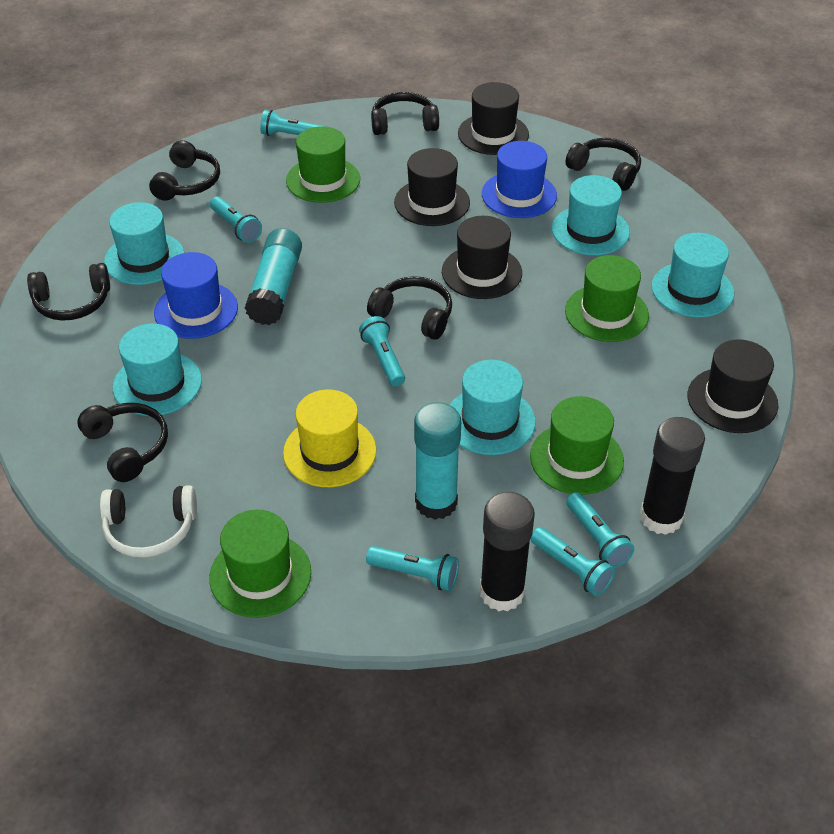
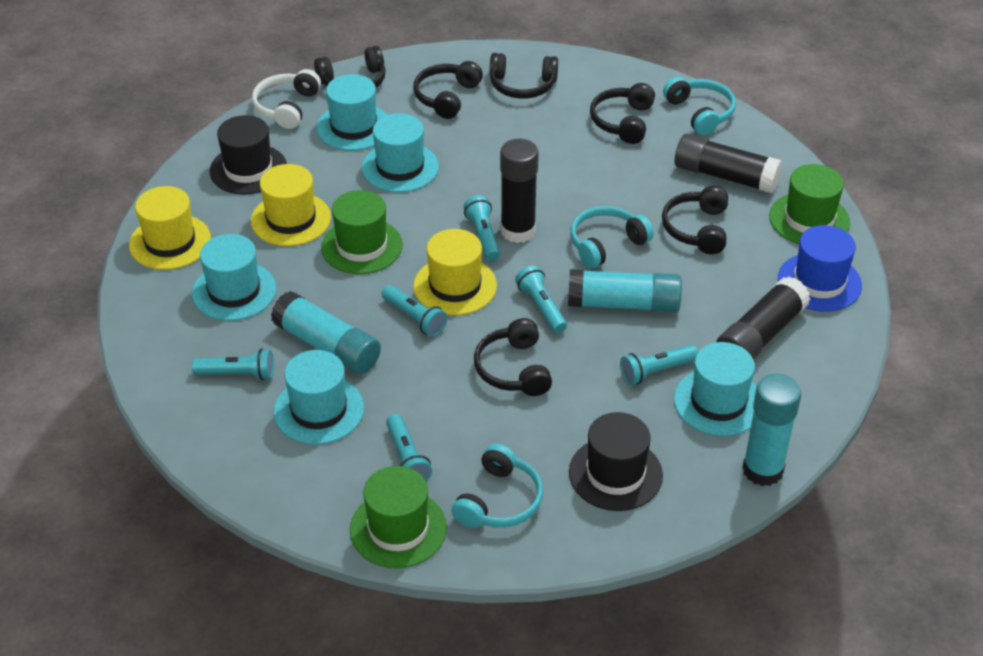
black glue stick: 2 -> 3
black hat: 4 -> 2
blue hat: 2 -> 1
green hat: 4 -> 3
turquoise glue stick: 2 -> 3
turquoise headphones: 0 -> 3
yellow hat: 1 -> 3

